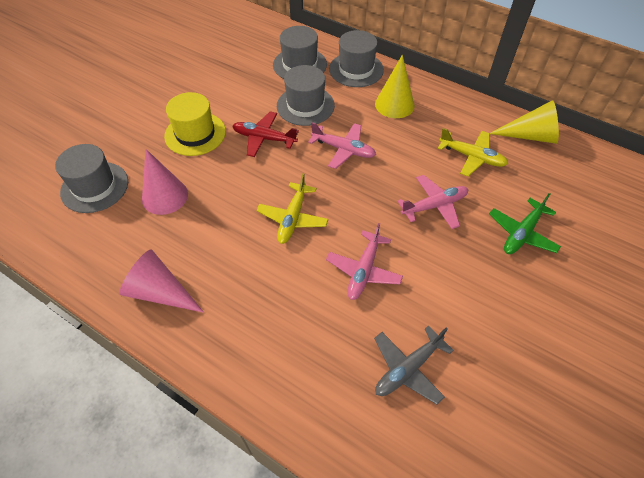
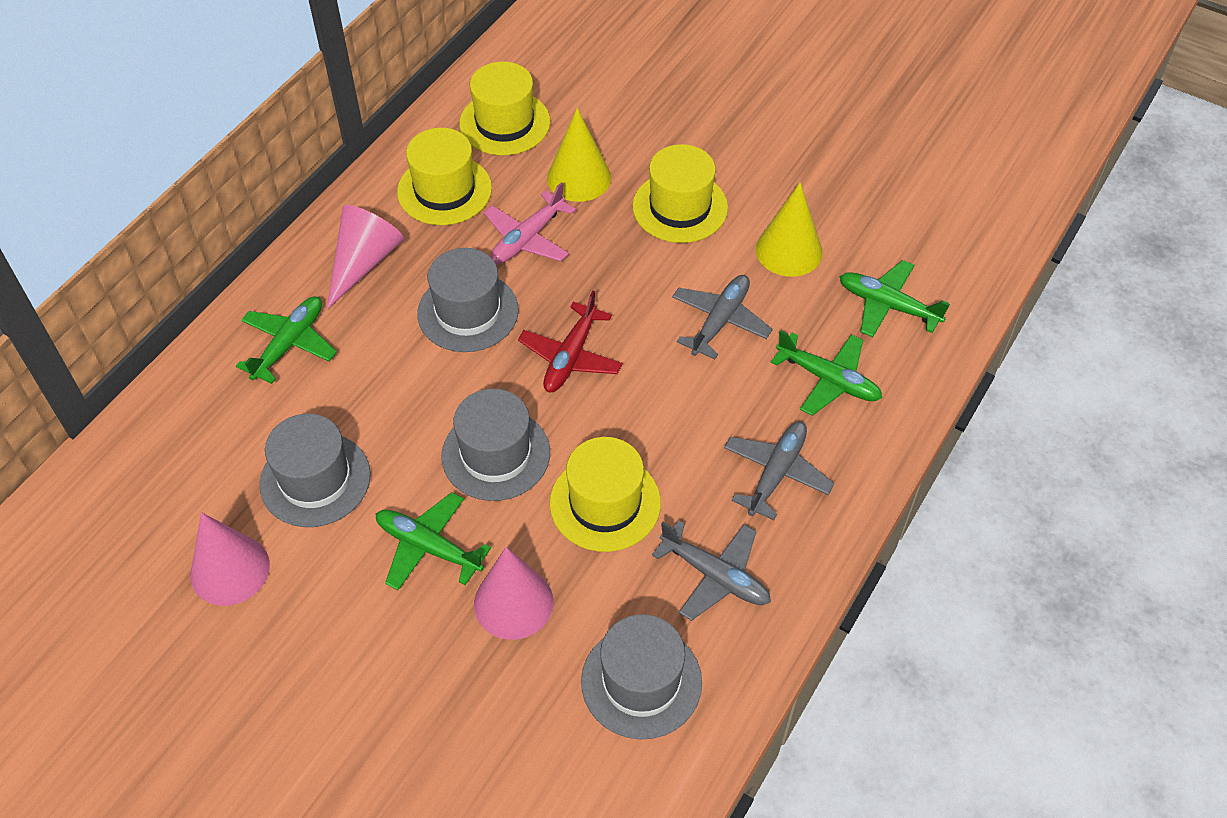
green plane: 1 -> 4
grey plane: 1 -> 3
pink cone: 2 -> 3
pink plane: 3 -> 1
yellow hat: 1 -> 4
yellow plane: 2 -> 0

